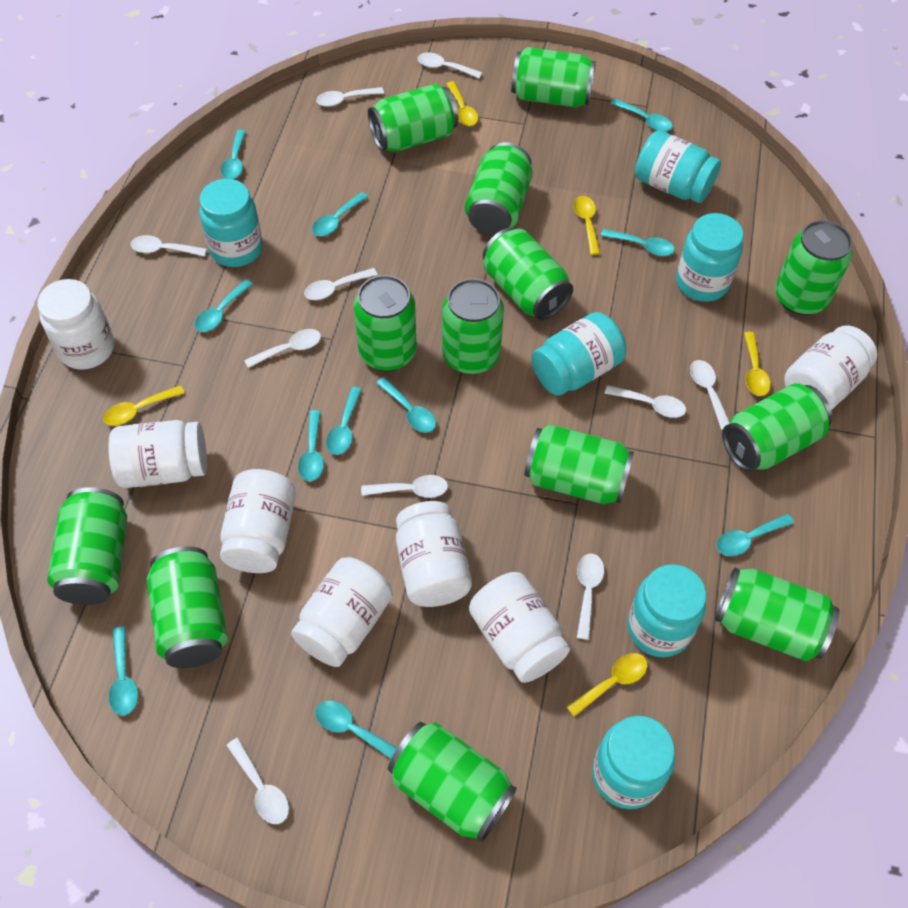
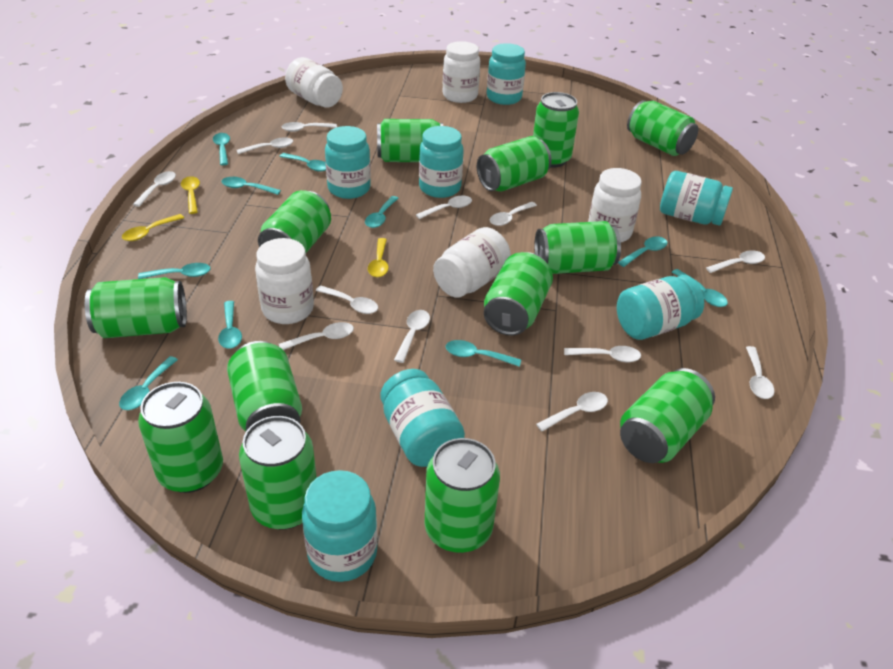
turquoise jar: 6 -> 7
turquoise spoon: 11 -> 10
white jar: 7 -> 5
white spoon: 10 -> 12
yellow spoon: 5 -> 3

